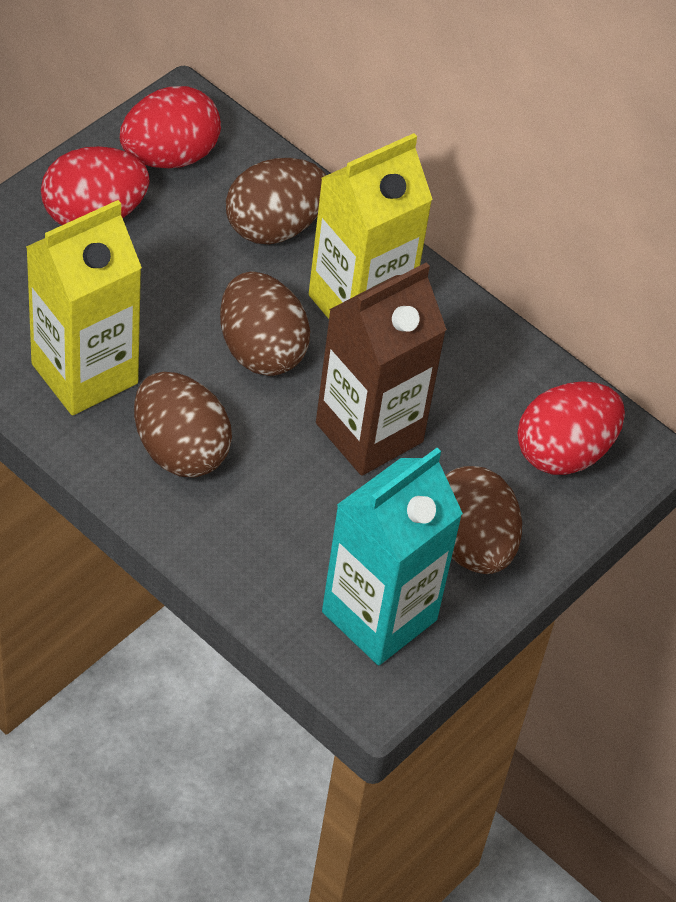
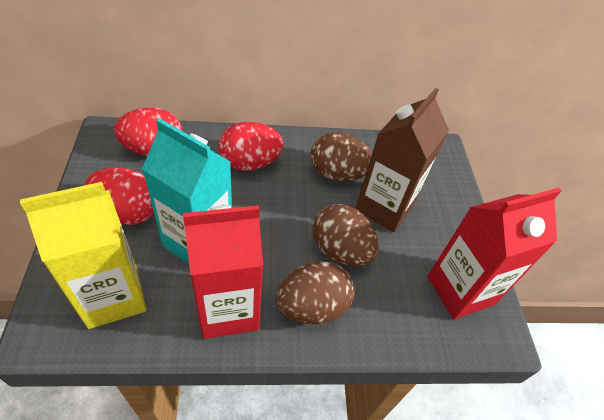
brown egg: 4 -> 3
red carton: 0 -> 2
yellow carton: 2 -> 1

